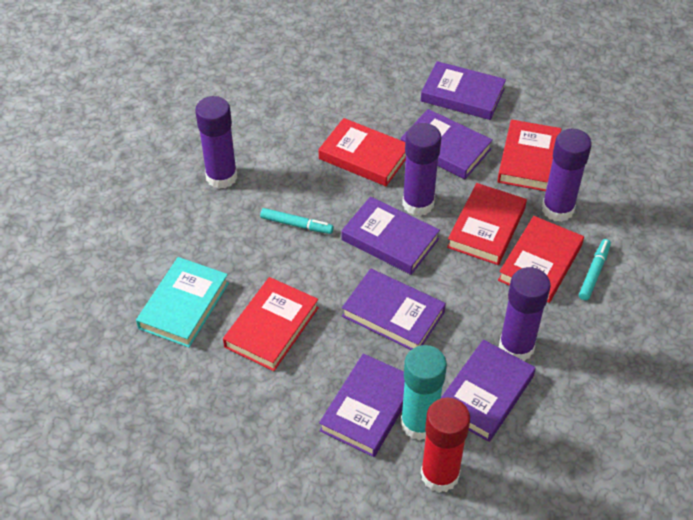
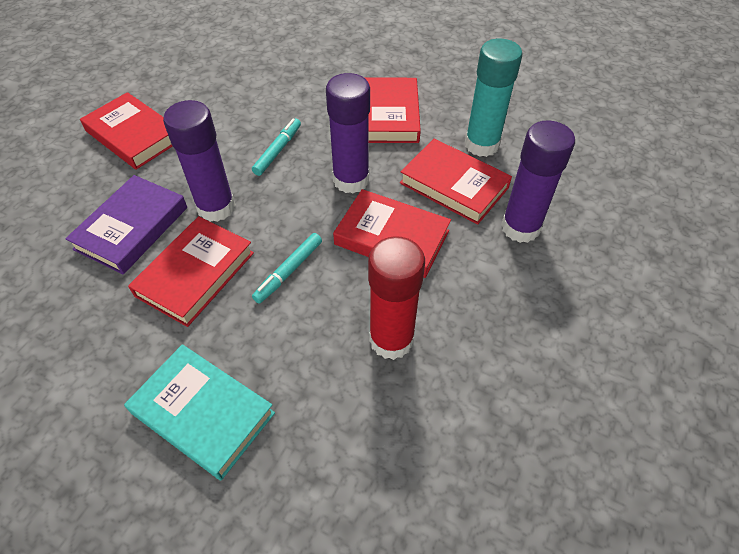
purple book: 6 -> 1
purple glue stick: 4 -> 3

